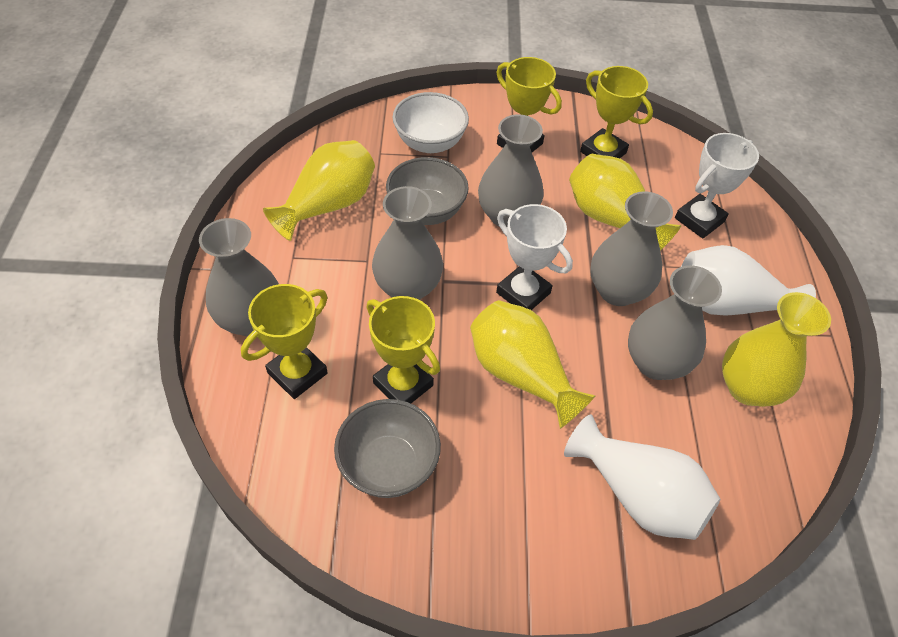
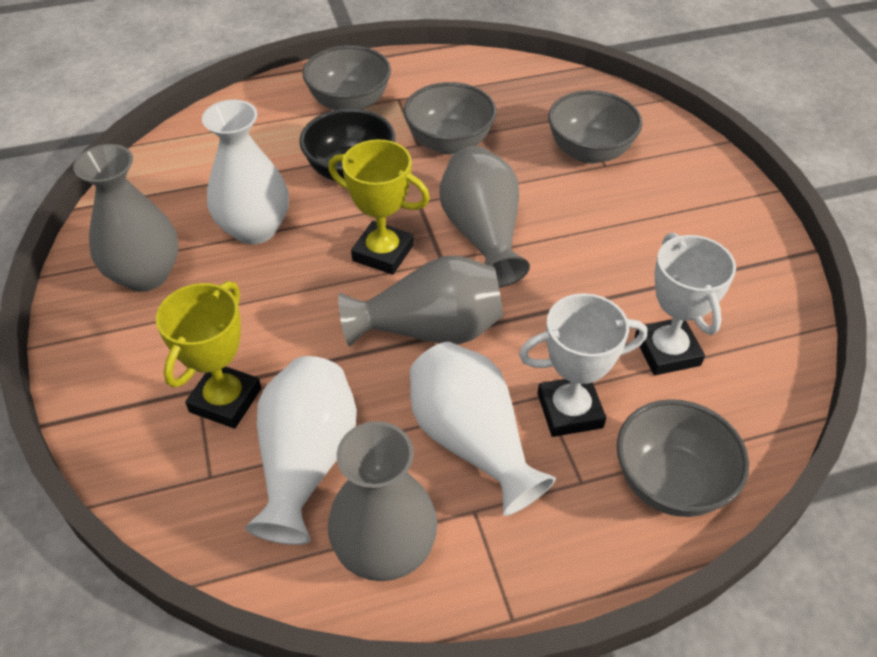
black bowl: 0 -> 1
grey bowl: 2 -> 4
grey vase: 5 -> 4
white bowl: 1 -> 0
white vase: 2 -> 3
yellow trophy: 4 -> 2
yellow vase: 4 -> 0

